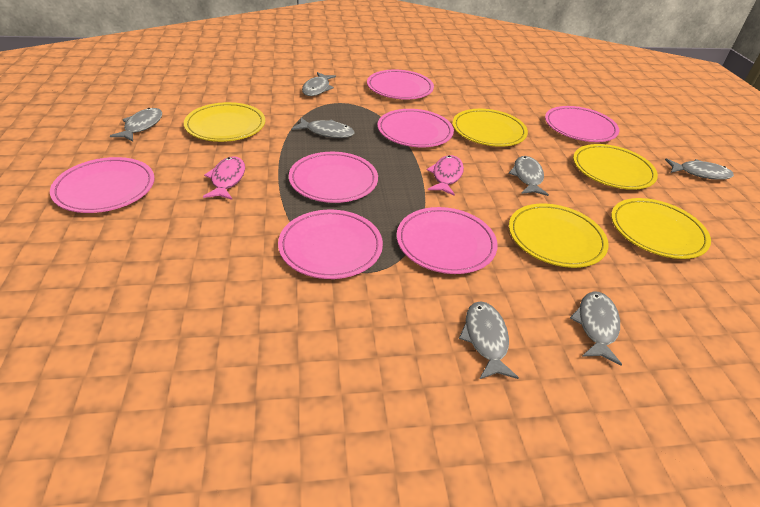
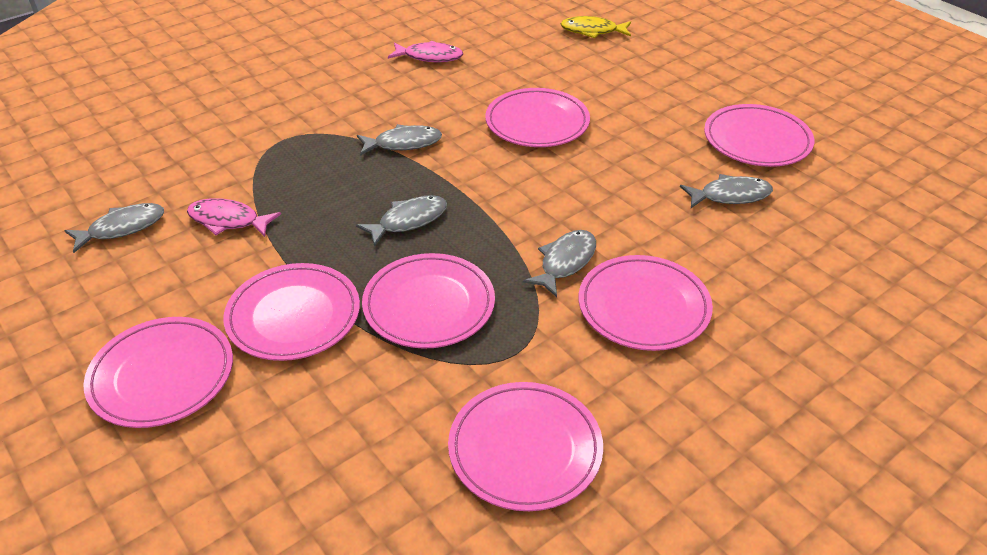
grey fish: 7 -> 5
yellow fish: 0 -> 1
yellow plate: 5 -> 0

